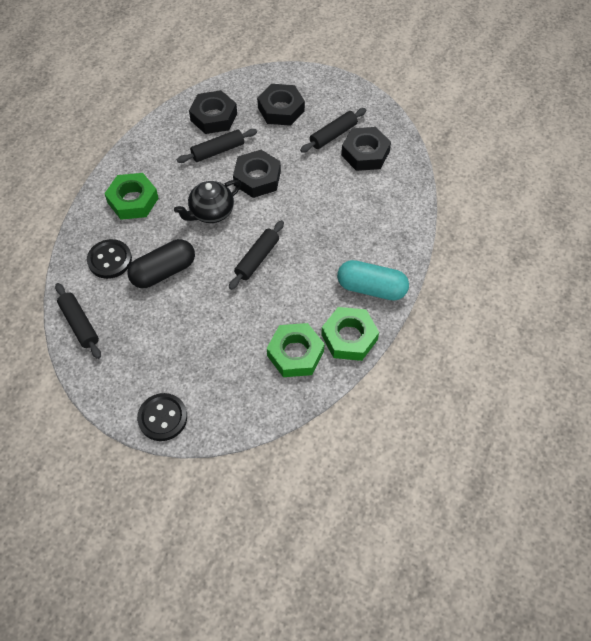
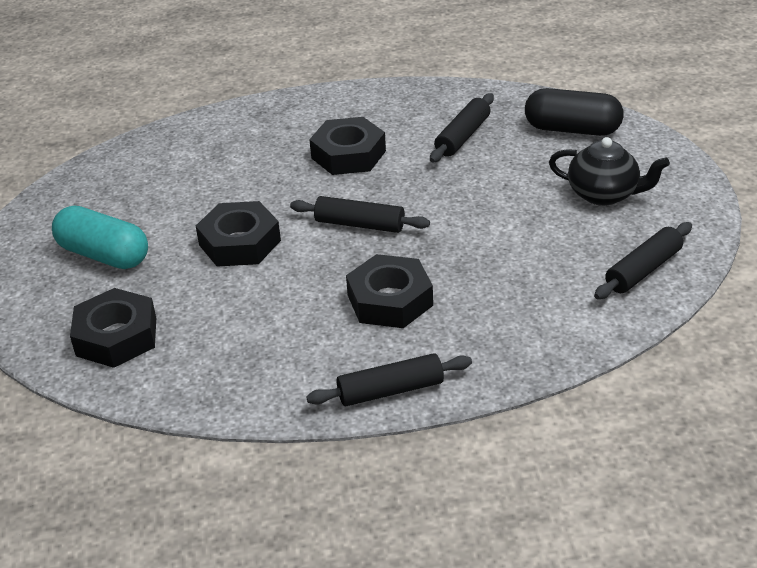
black button: 2 -> 0
green nut: 3 -> 0

